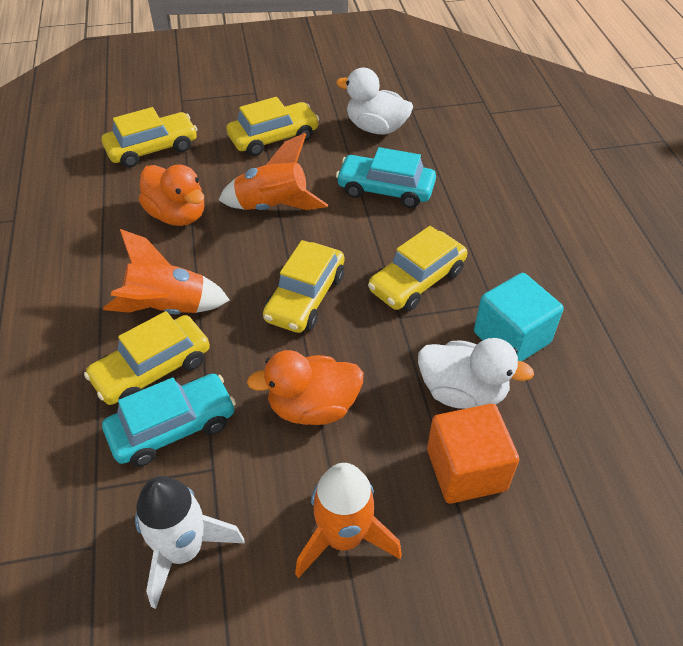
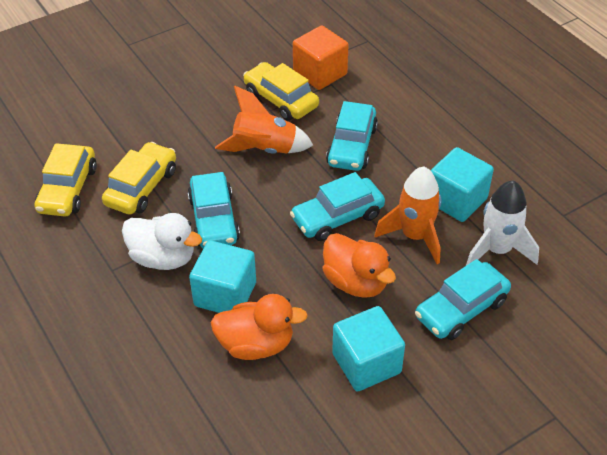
orange rocket: 3 -> 2
turquoise car: 2 -> 4
turquoise cube: 1 -> 3
white duck: 2 -> 1
yellow car: 5 -> 3

